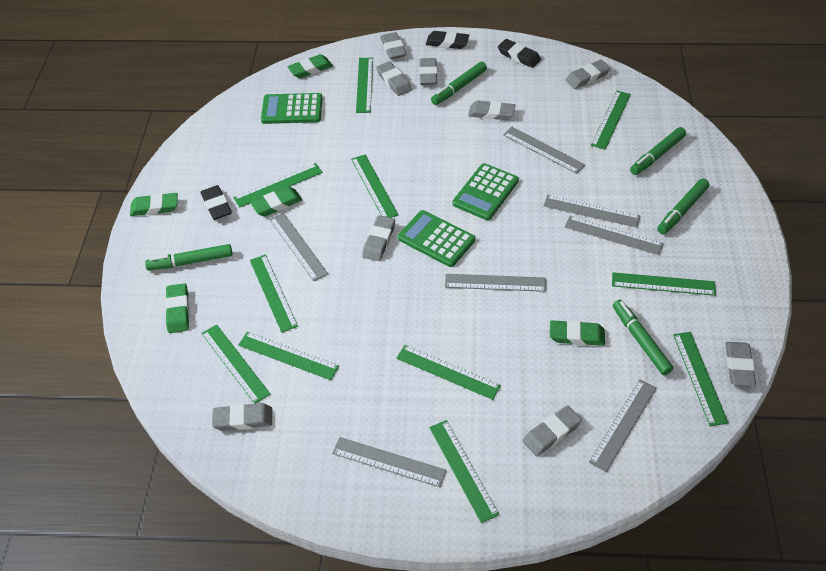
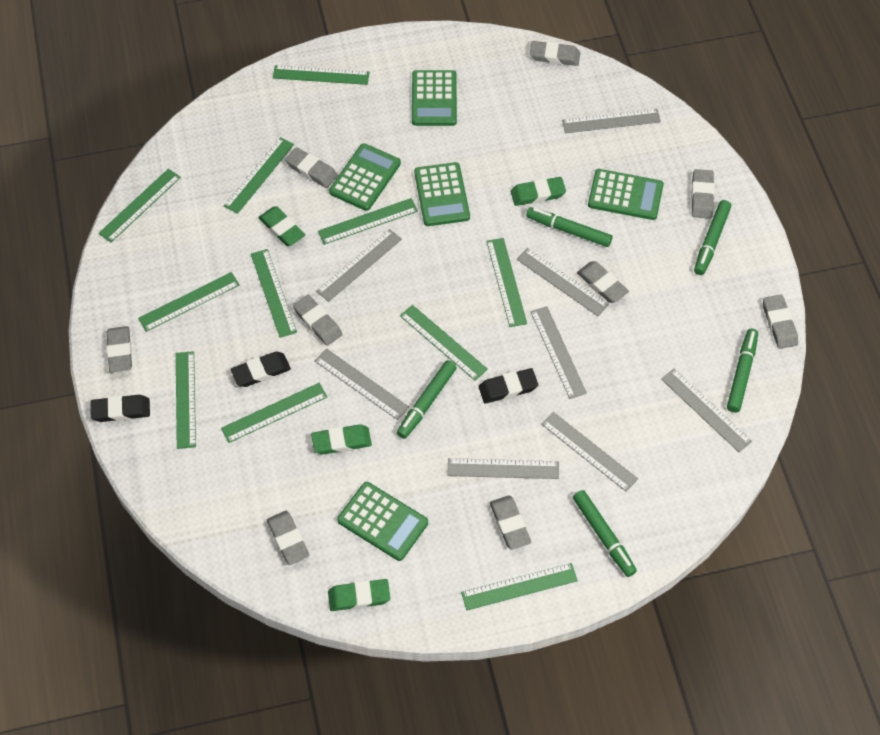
green calculator: 3 -> 5
green eraser: 5 -> 4
grey ruler: 7 -> 8

